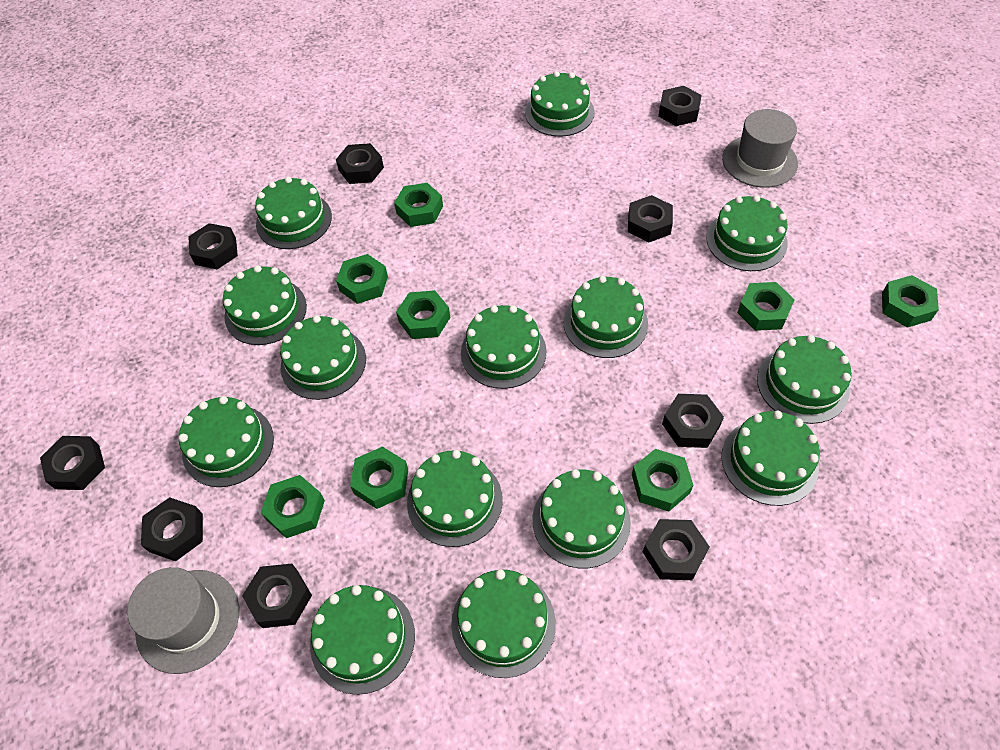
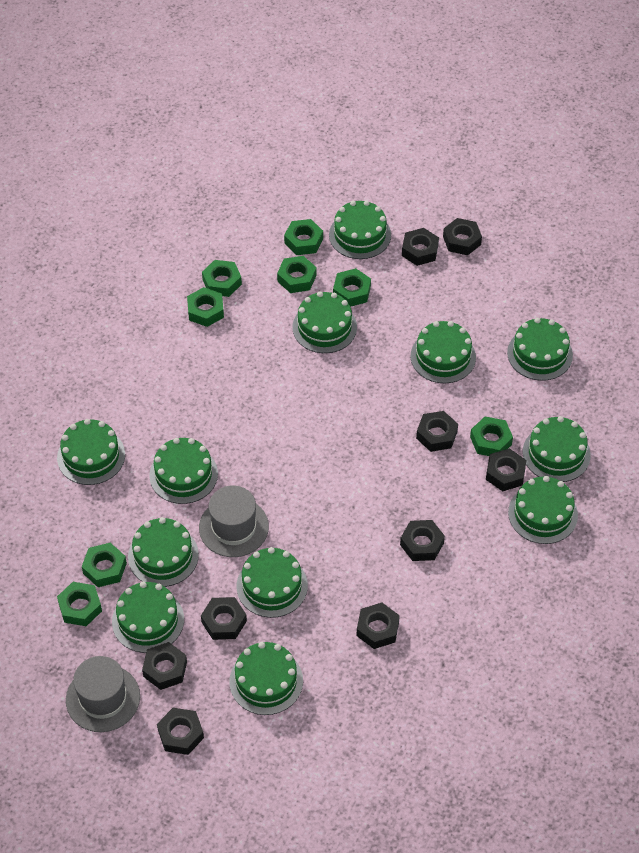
green cake: 14 -> 12

